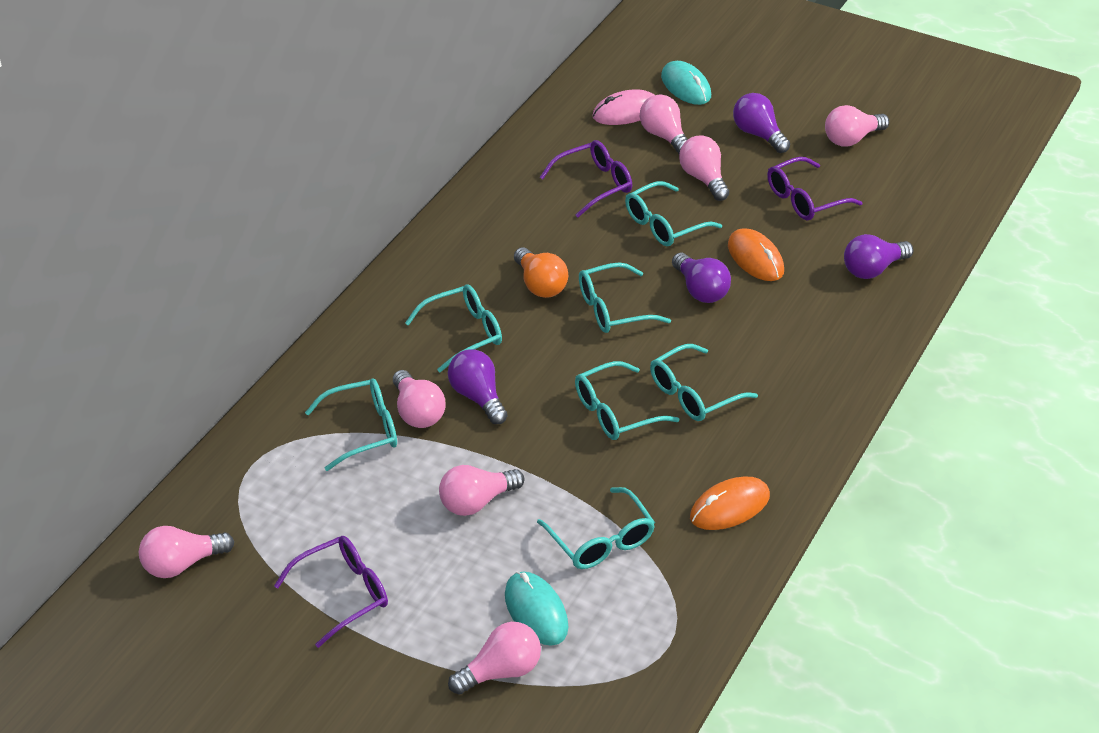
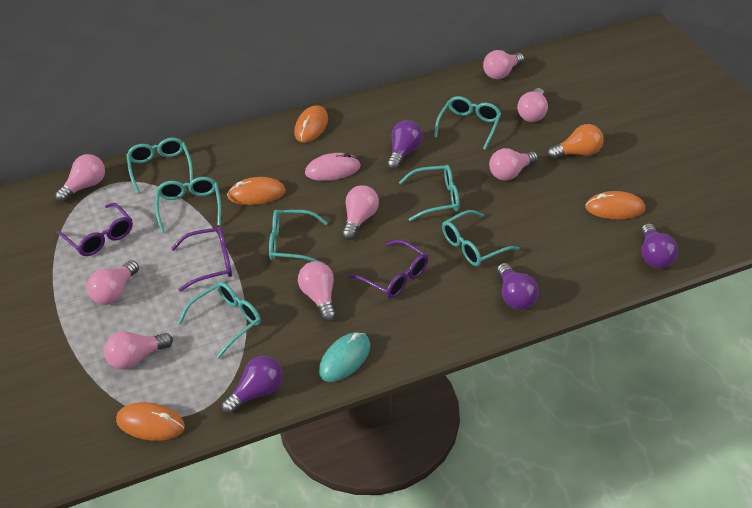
orange mouse: 2 -> 4
pink light bulb: 7 -> 8
turquoise mouse: 2 -> 1

